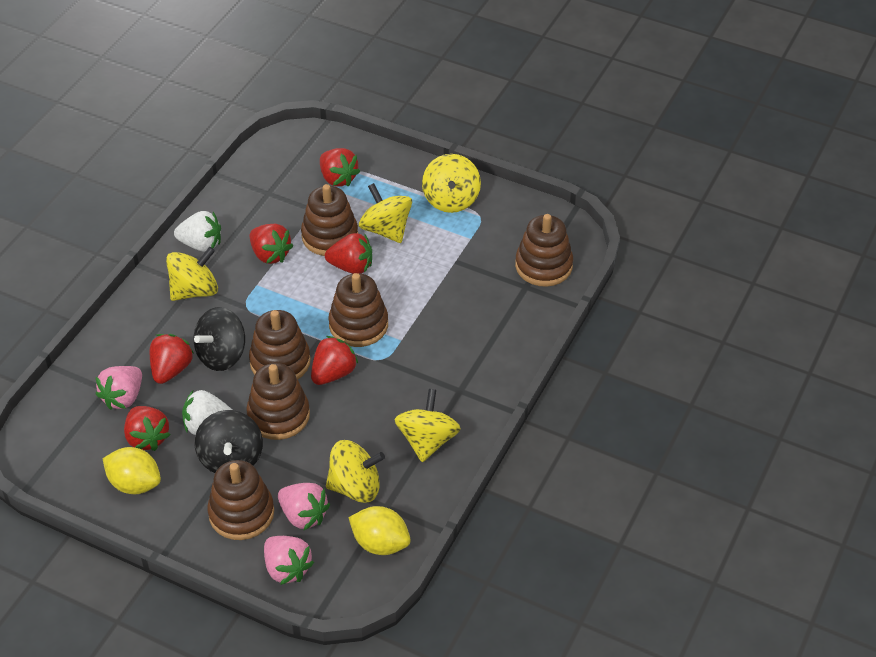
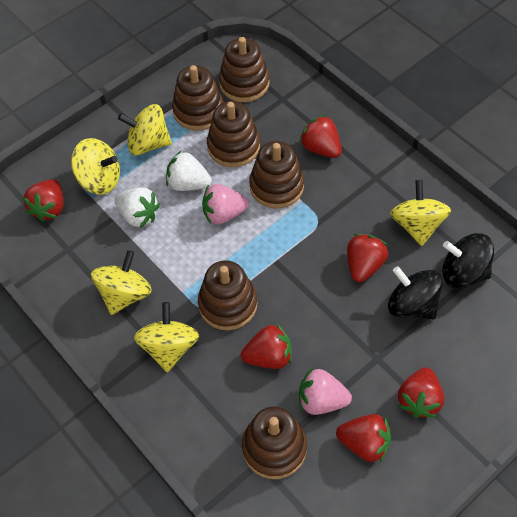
pink strawberry: 3 -> 2
yellow lemon: 2 -> 0

